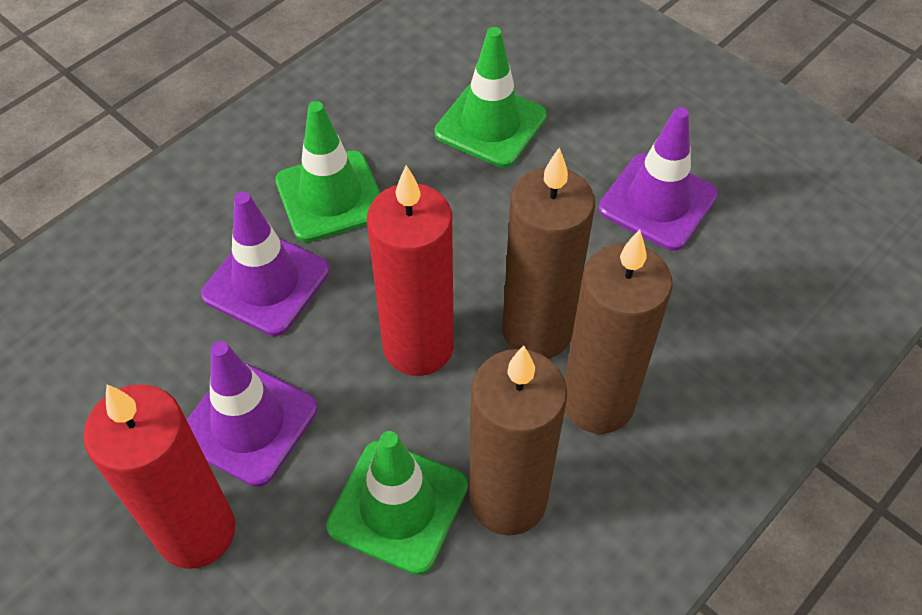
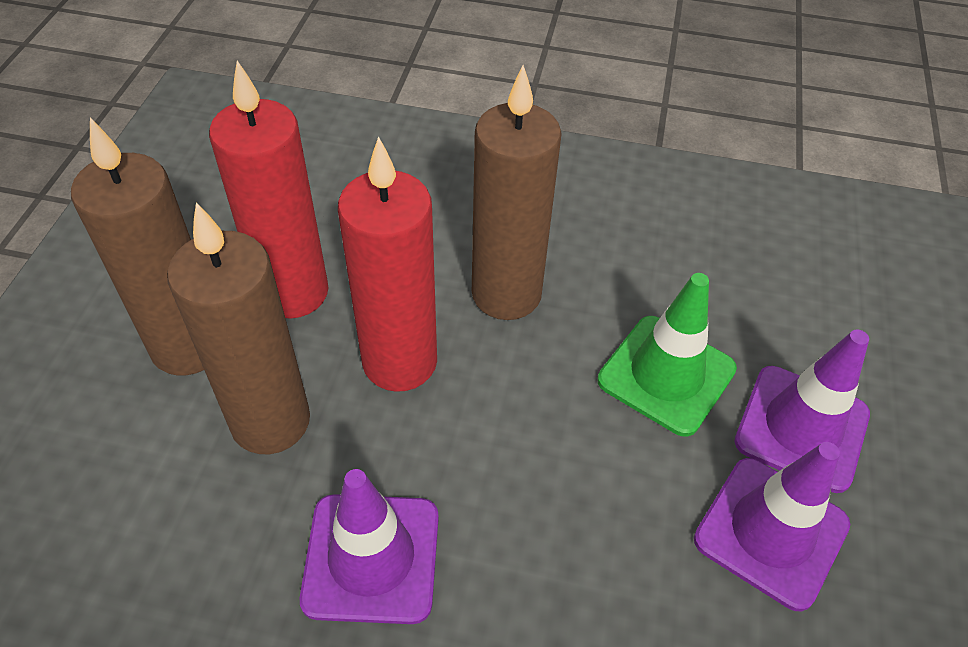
green traffic cone: 3 -> 1

